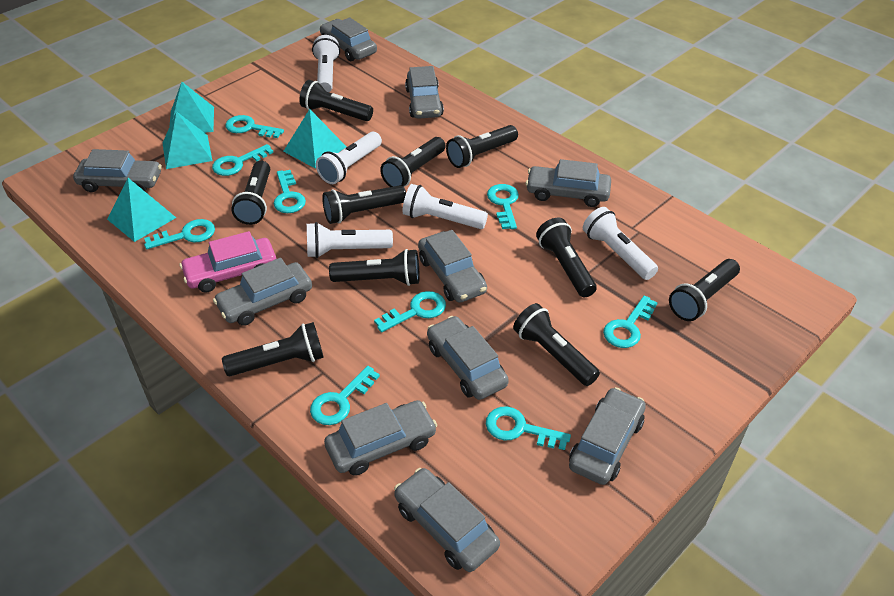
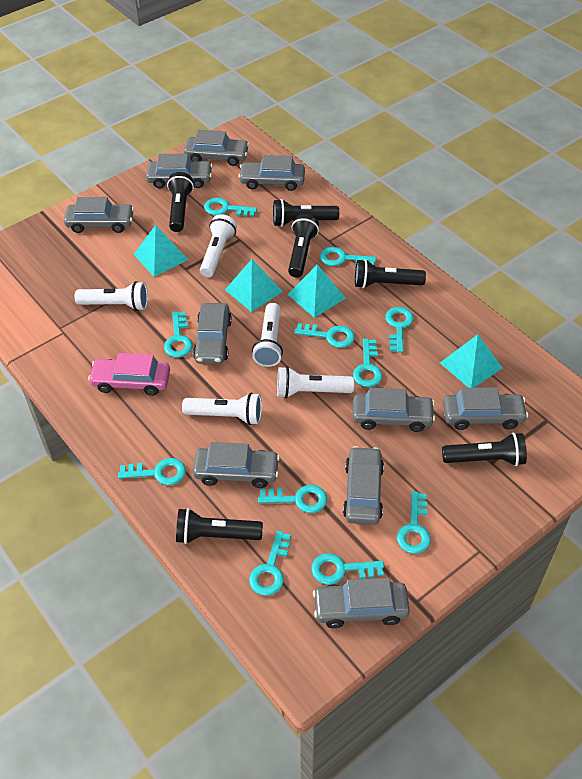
black flashlight: 10 -> 6
turquoise key: 9 -> 11

